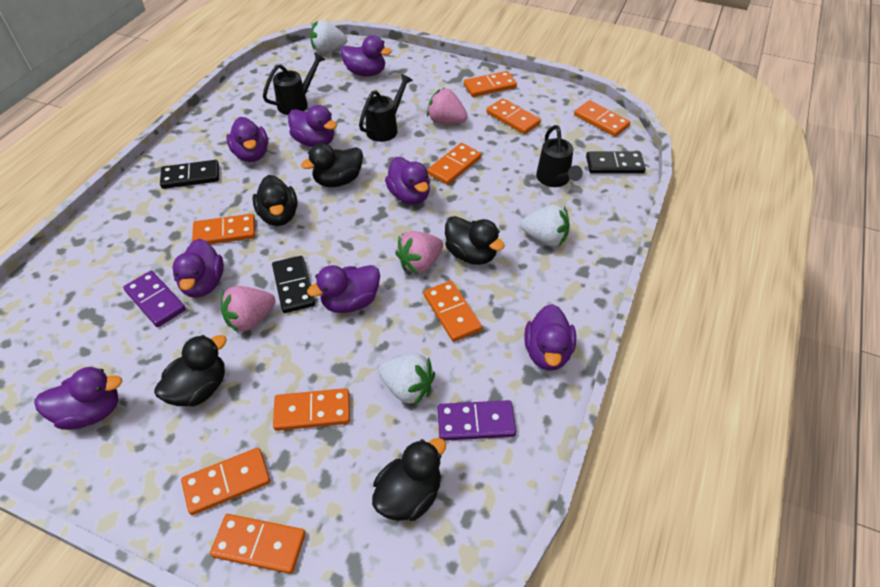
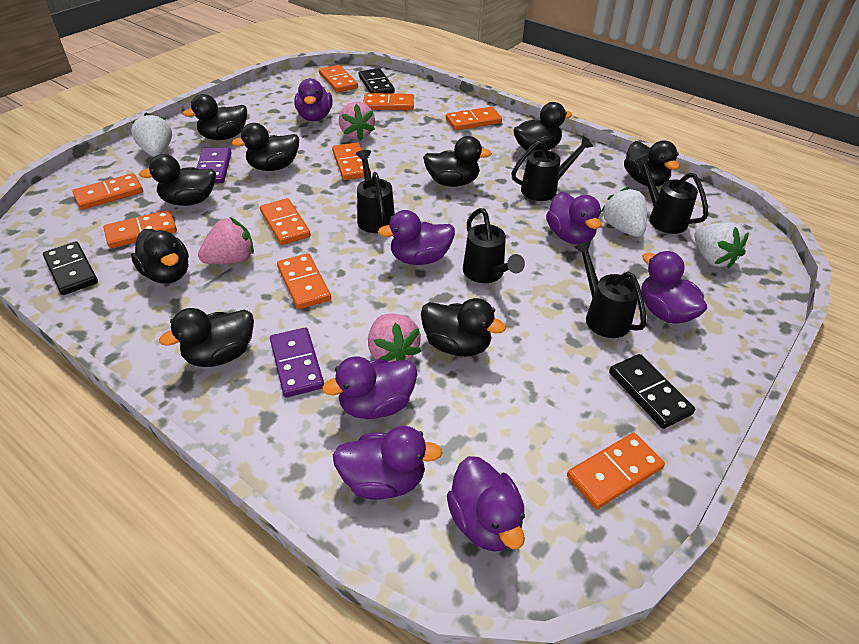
black duck: 5 -> 9
black watering can: 3 -> 5
purple duck: 8 -> 7

